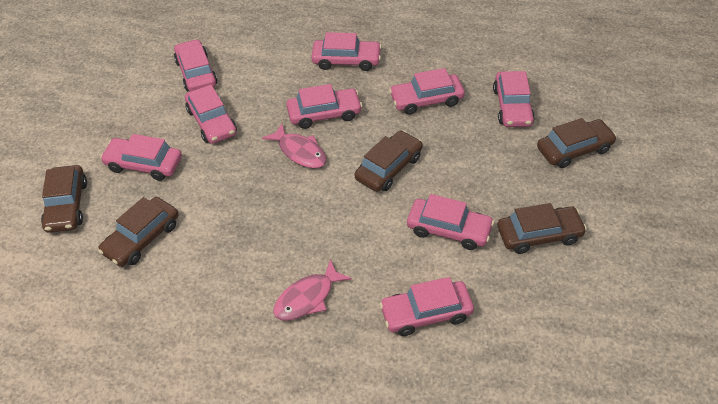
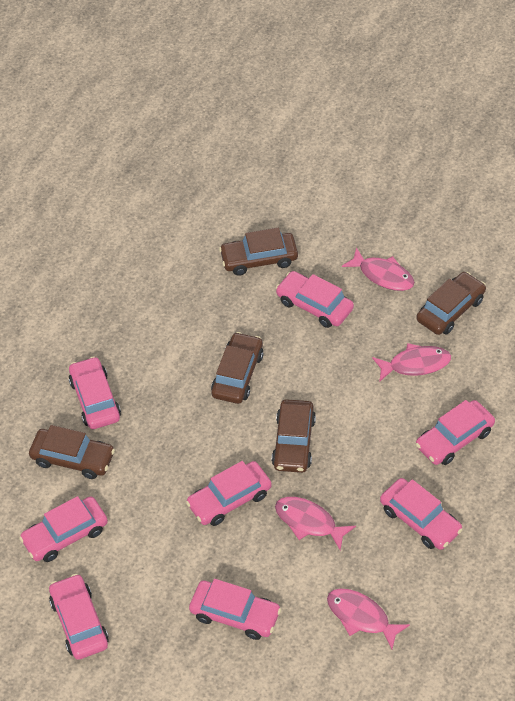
pink car: 9 -> 8
pink fish: 2 -> 4

